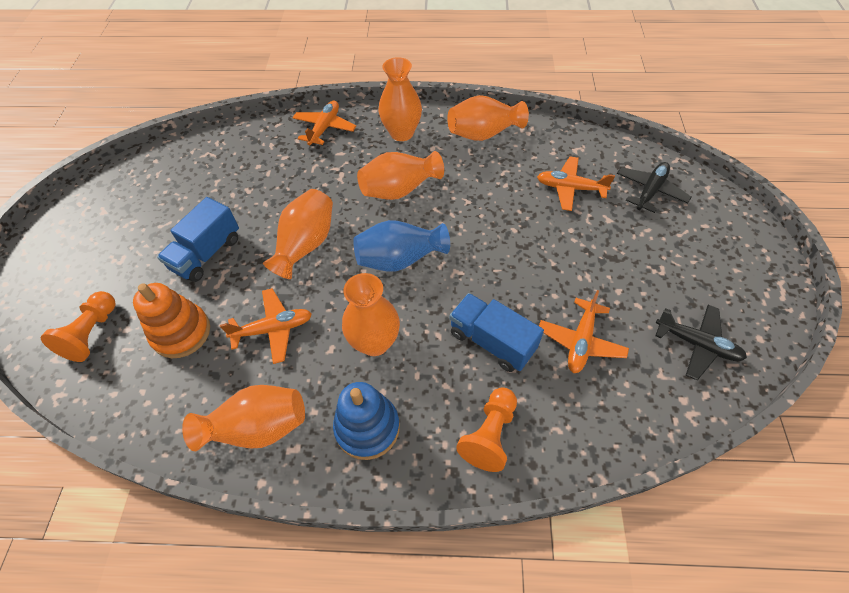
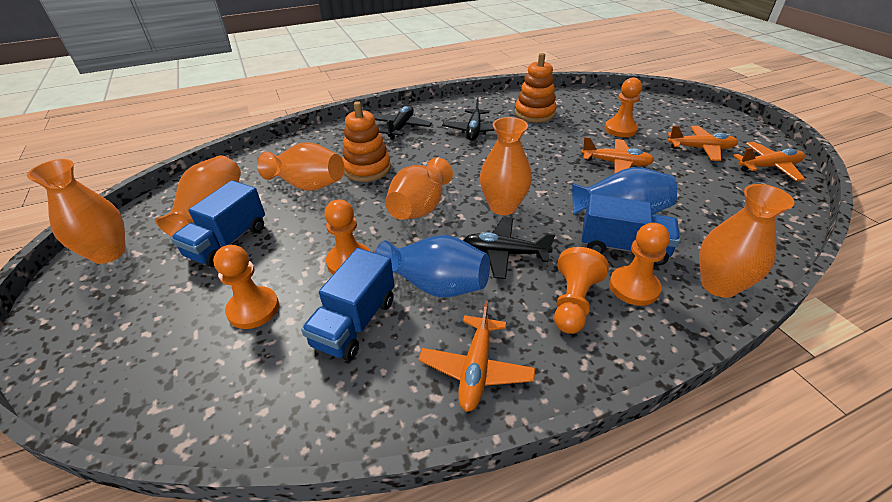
black plane: 2 -> 3
blue stacking toy: 1 -> 0
blue truck: 2 -> 3
blue vase: 1 -> 2
orange pawn: 2 -> 5
orange stacking toy: 1 -> 2

